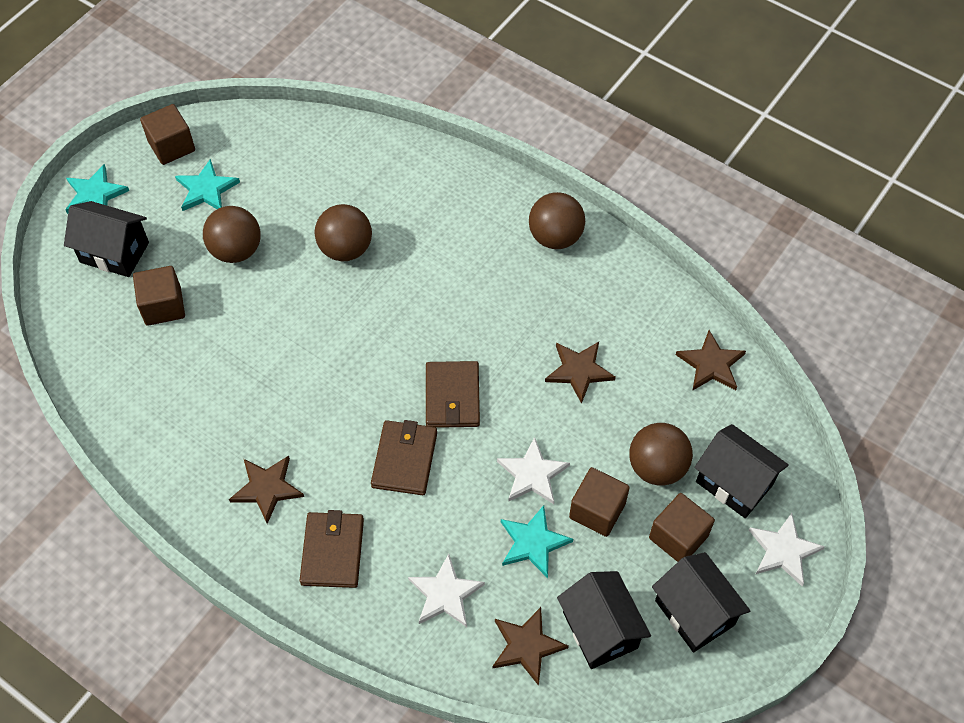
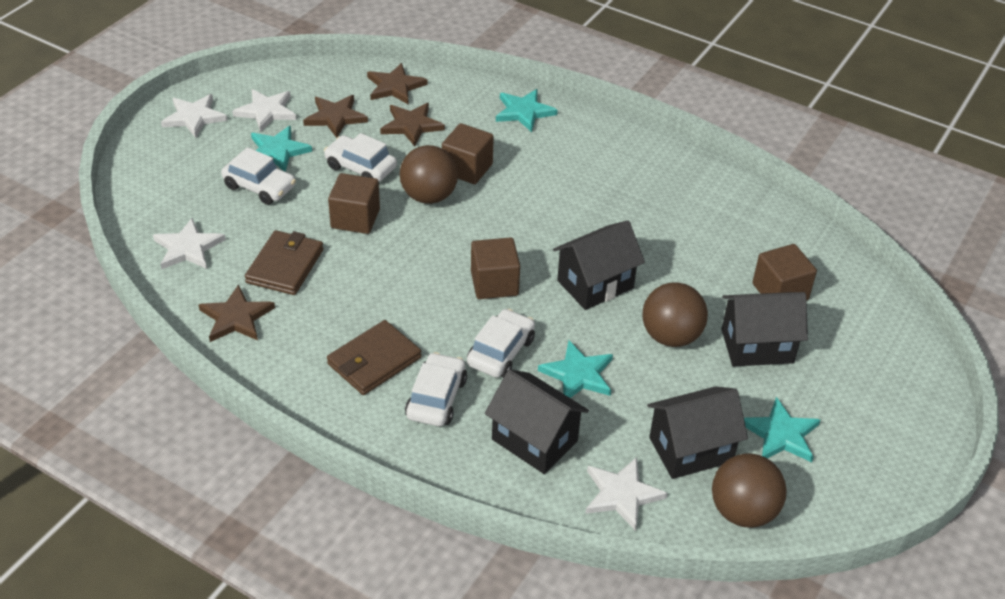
brown ball: 4 -> 3
brown wallet: 3 -> 2
turquoise star: 3 -> 4
white car: 0 -> 4
white star: 3 -> 4

